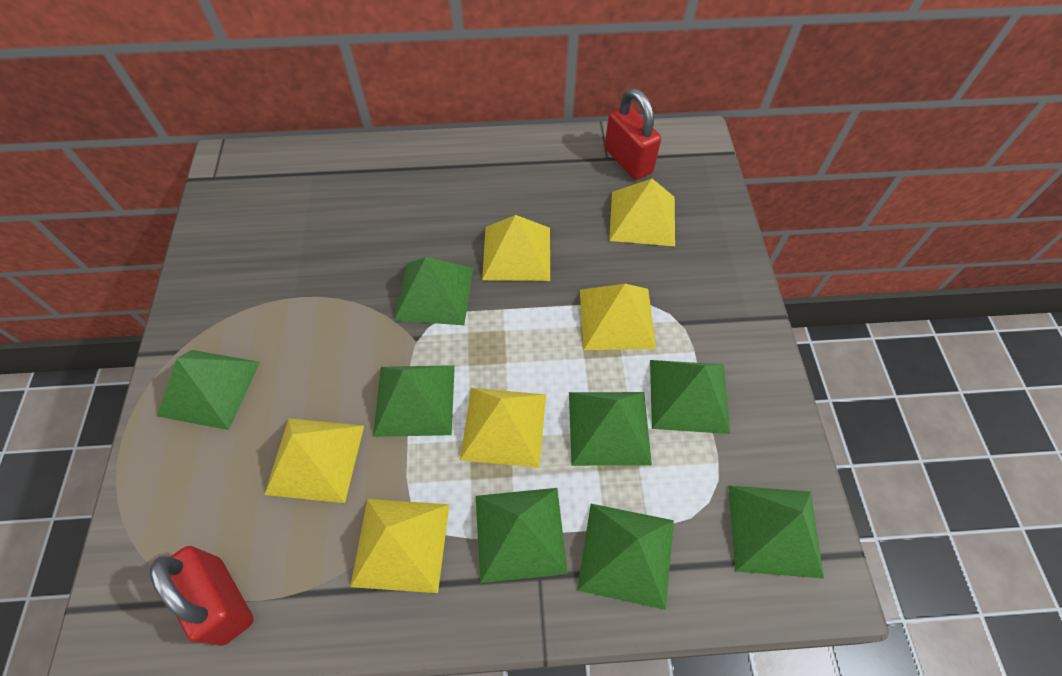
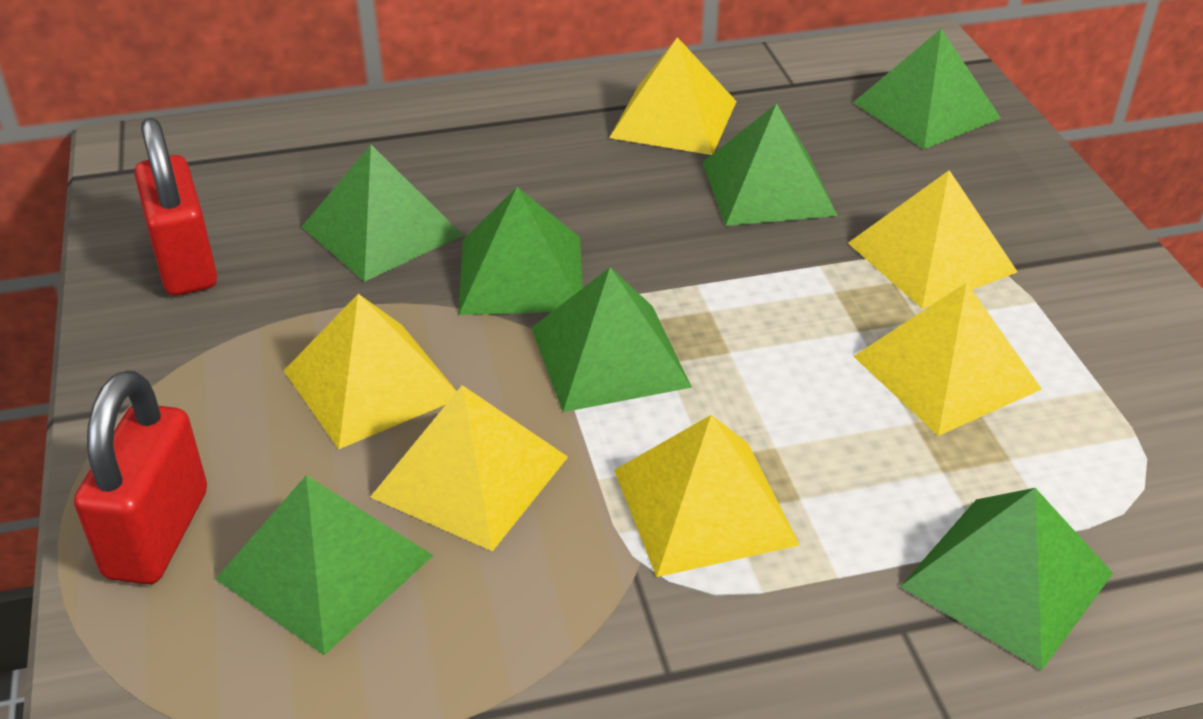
green pyramid: 8 -> 7

